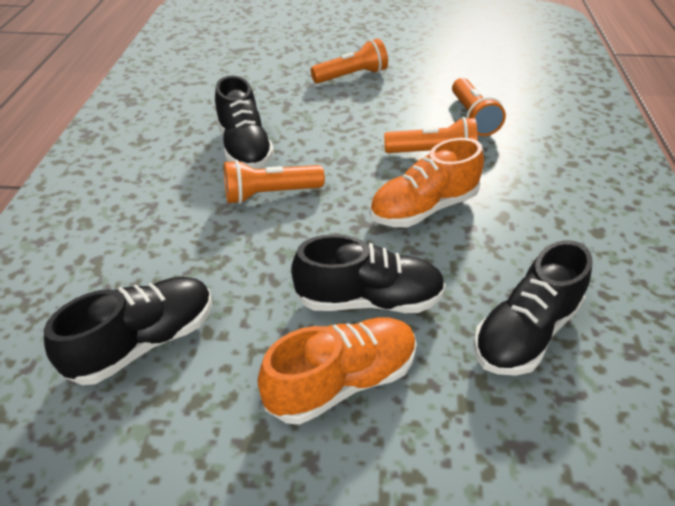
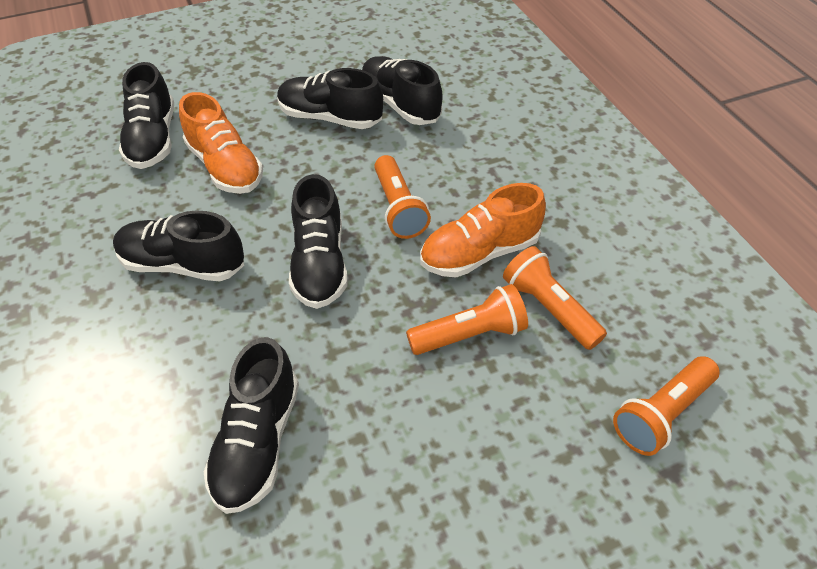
black shoe: 4 -> 6

